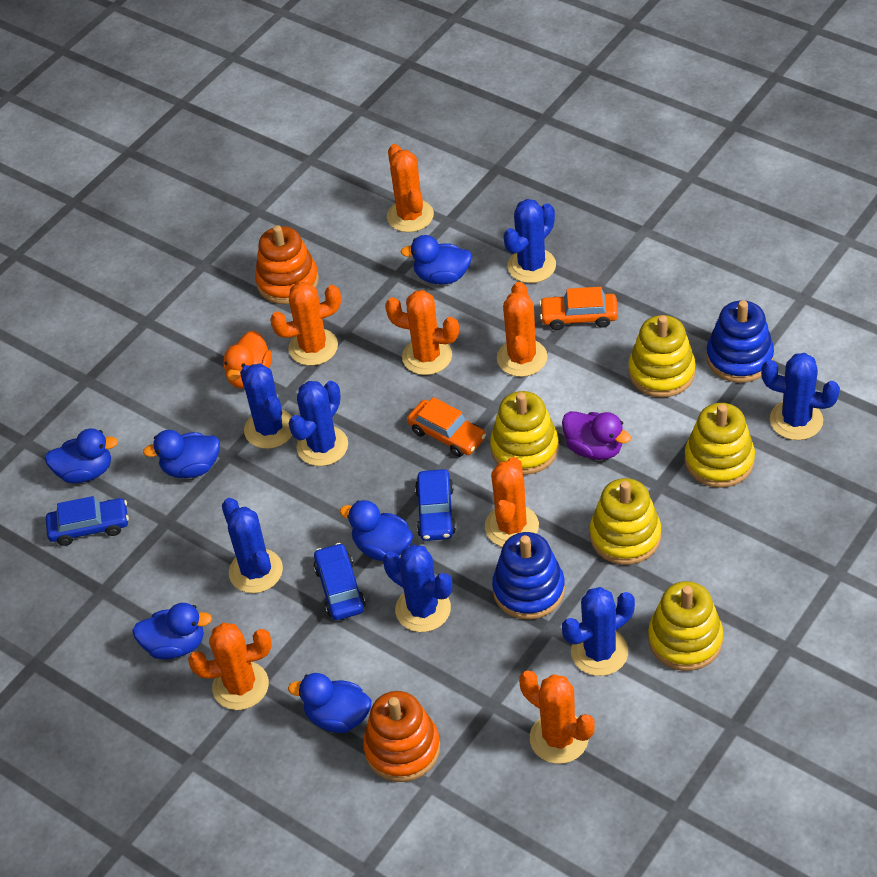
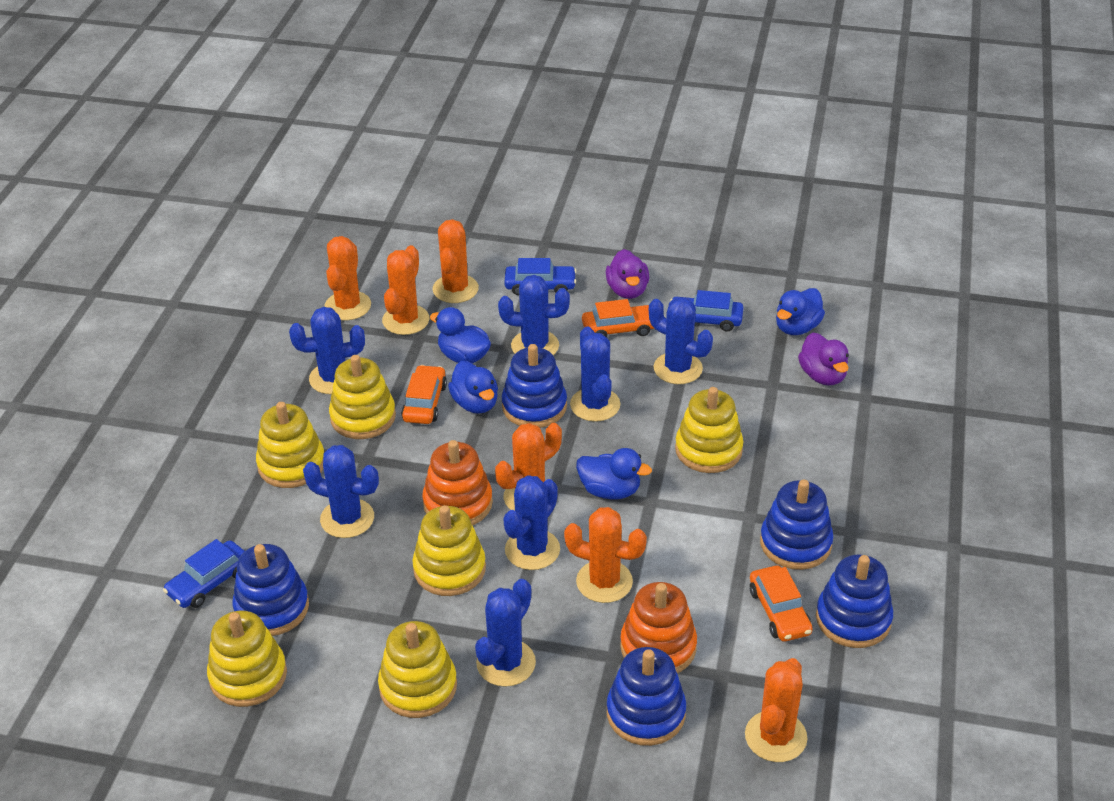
blue duck: 6 -> 4
blue stacking toy: 2 -> 5
orange cactus: 7 -> 6
orange car: 2 -> 3
orange duck: 1 -> 0
purple duck: 1 -> 2
yellow stacking toy: 5 -> 6

